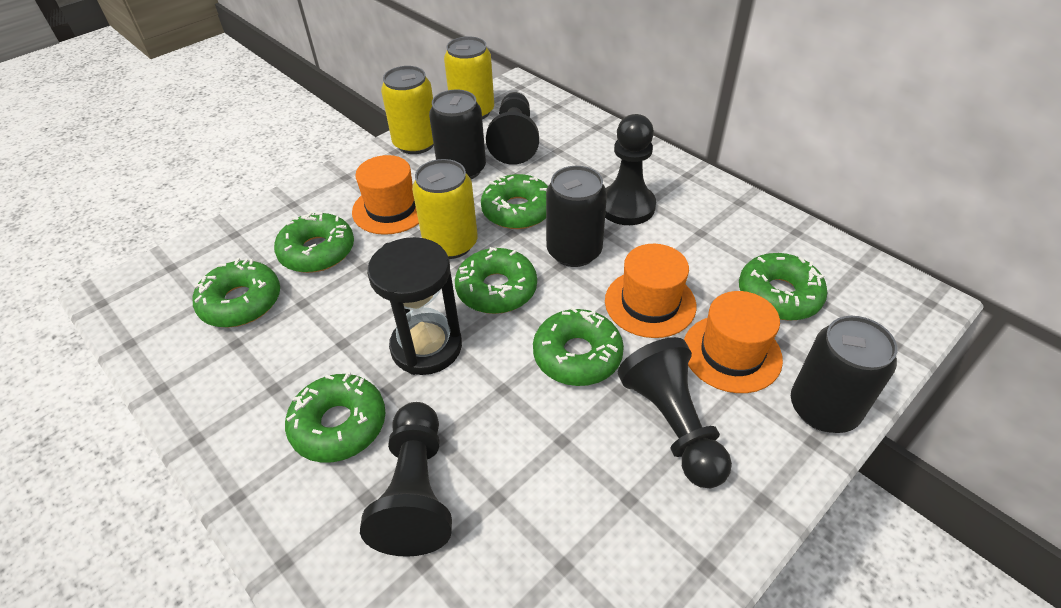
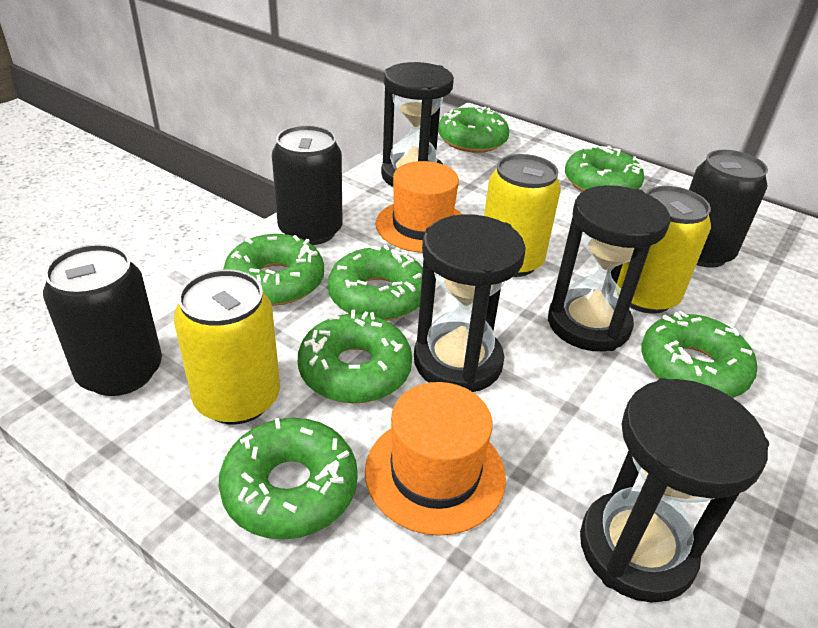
black hourglass: 1 -> 4
black pawn: 4 -> 0
orange hat: 3 -> 2

